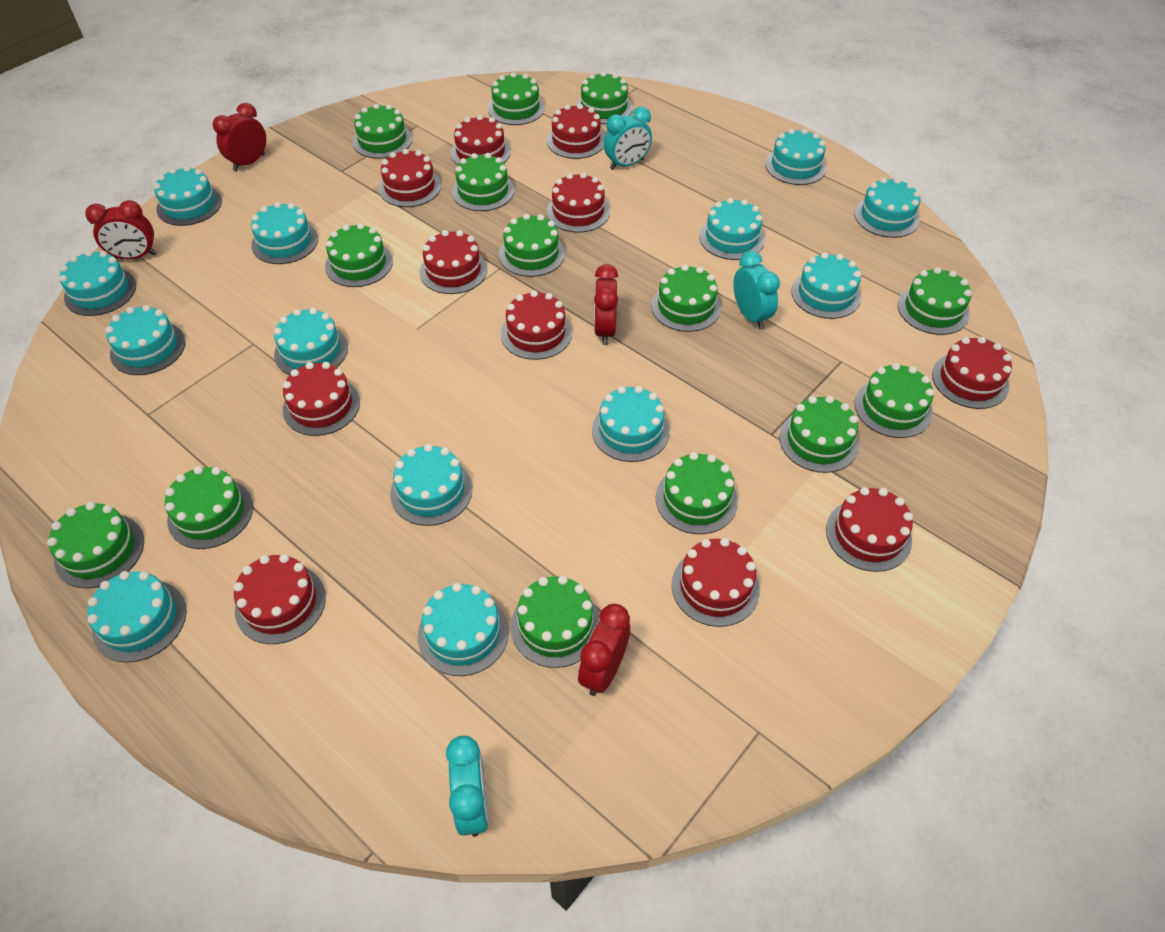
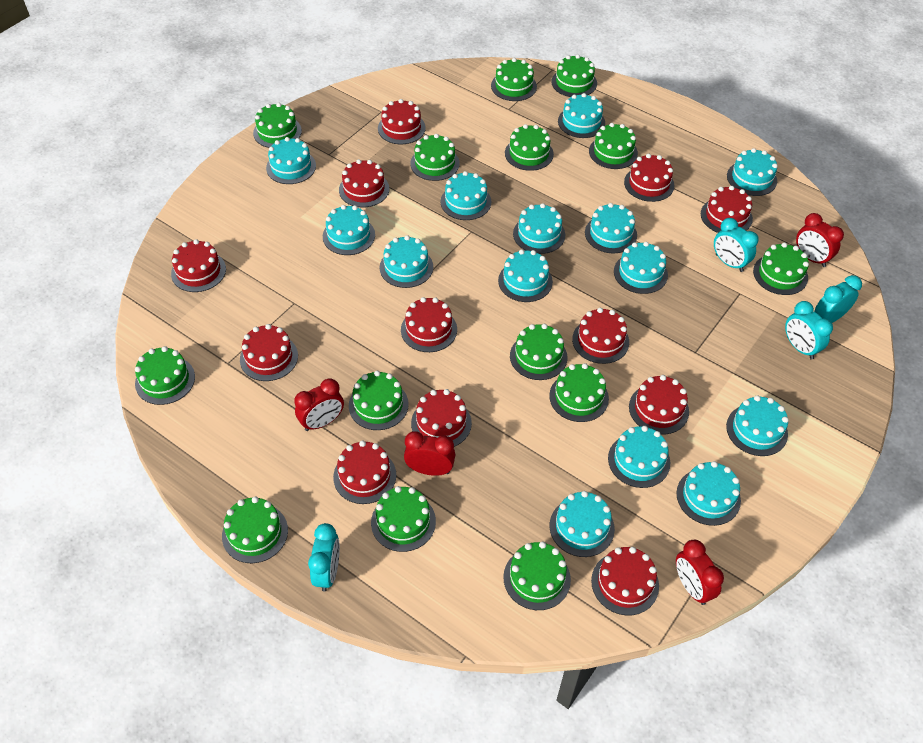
red cake: 11 -> 12
turquoise cake: 13 -> 14
turquoise clock: 3 -> 4

